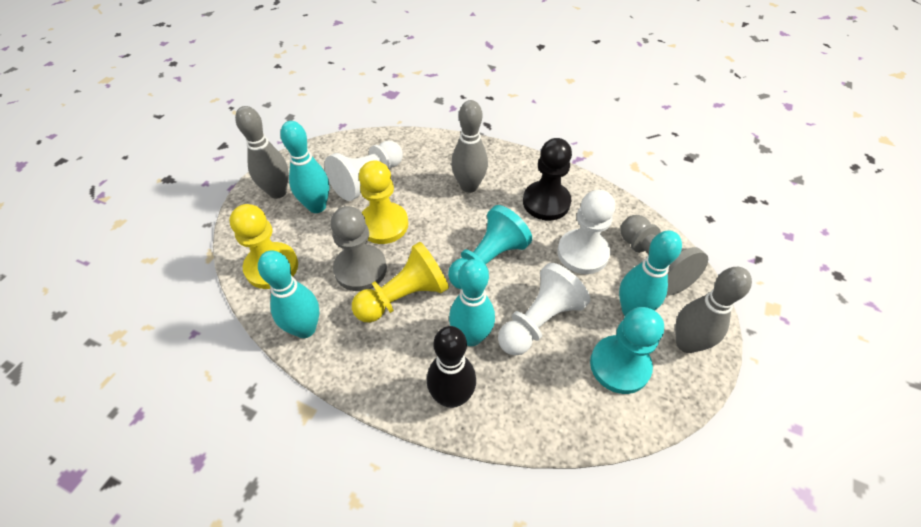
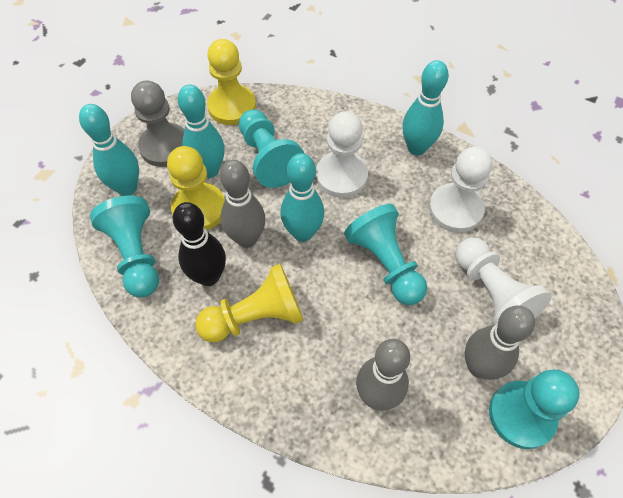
black pawn: 1 -> 0
grey pawn: 2 -> 1
turquoise pawn: 2 -> 4

